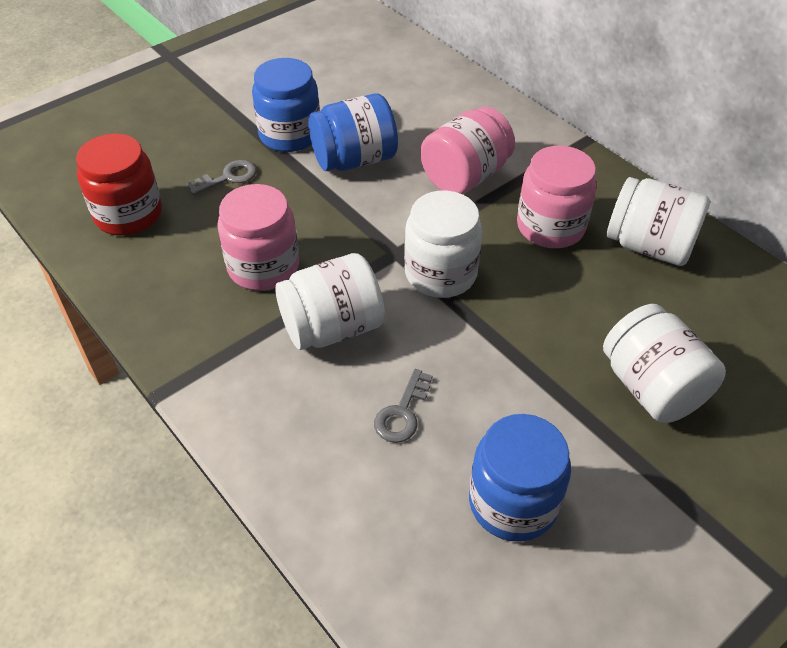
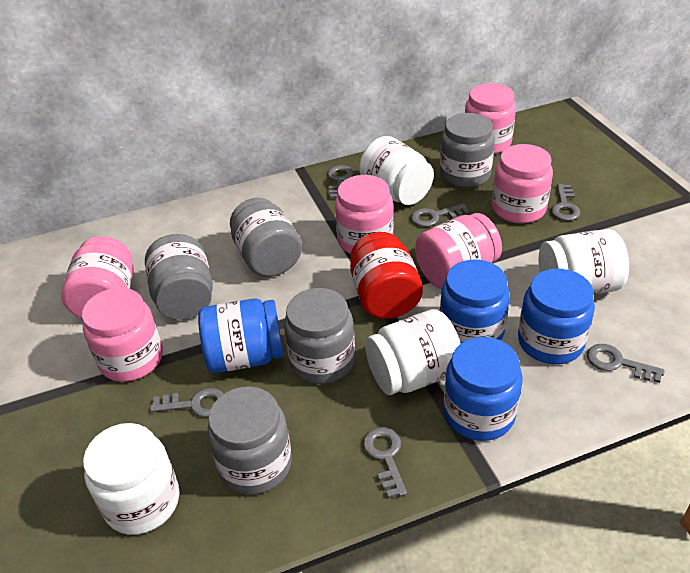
blue jar: 3 -> 4
grey jar: 0 -> 5
grey key: 2 -> 6
pink jar: 3 -> 6

